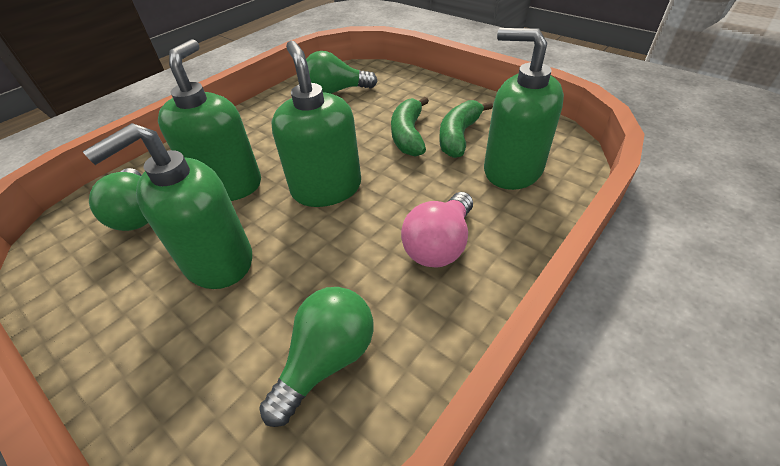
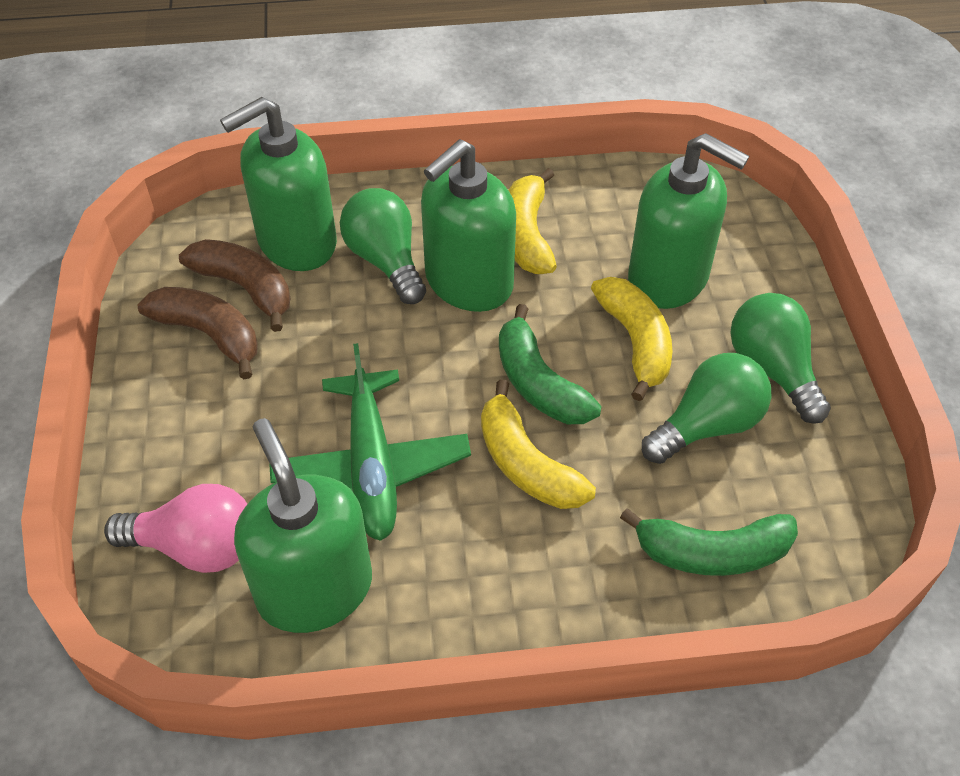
brown banana: 0 -> 2
green plane: 0 -> 1
yellow banana: 0 -> 3

